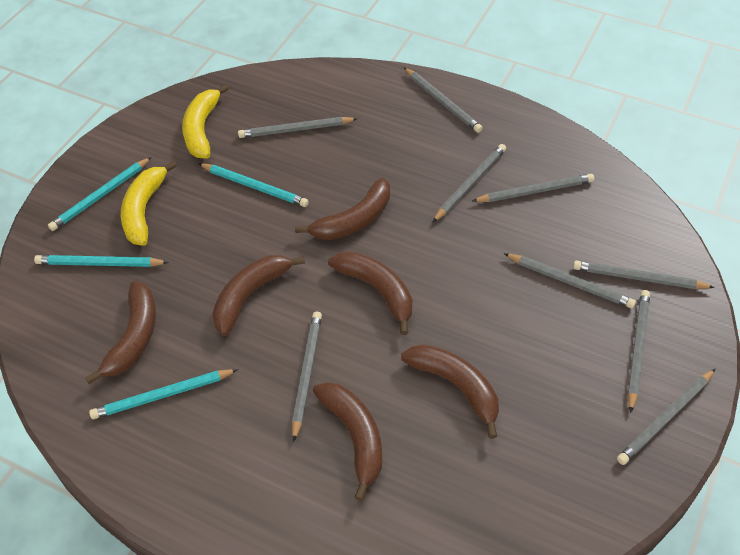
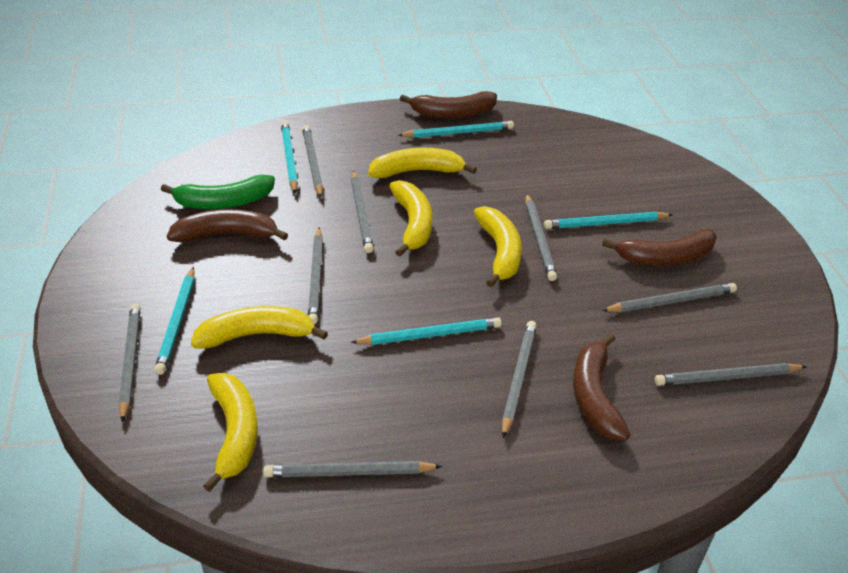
brown banana: 6 -> 4
green banana: 0 -> 1
turquoise pencil: 4 -> 5
yellow banana: 2 -> 5

